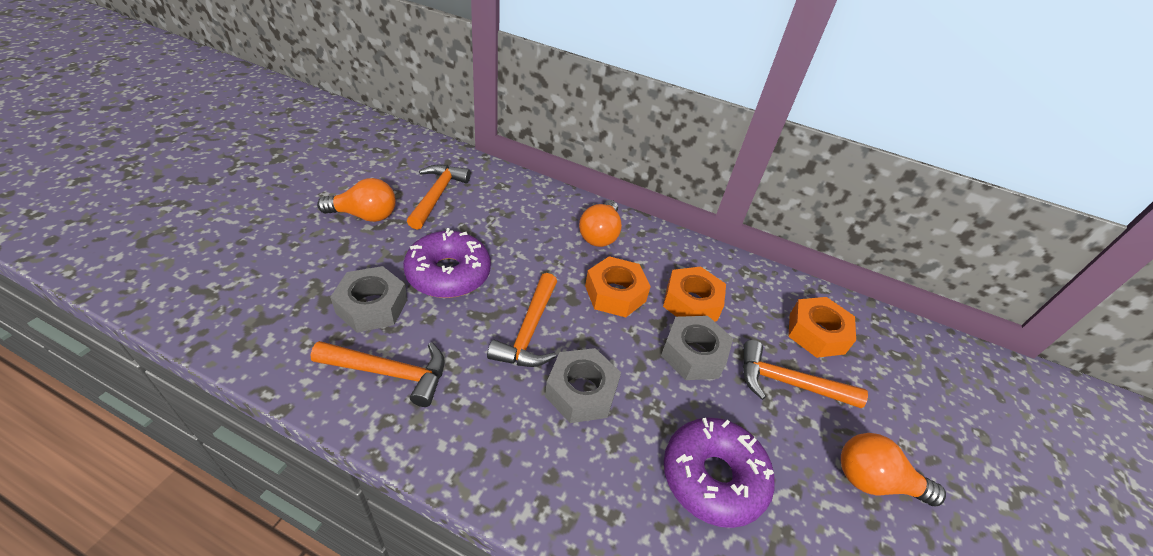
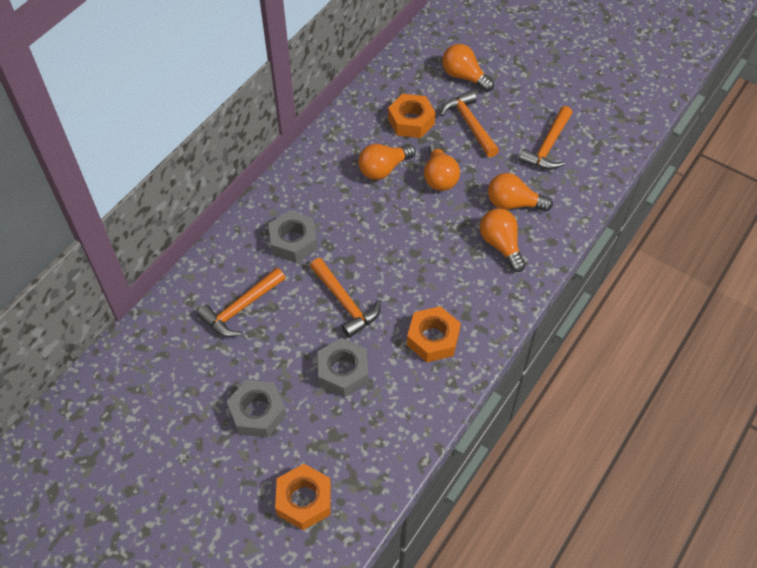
orange light bulb: 3 -> 5
purple donut: 2 -> 0

